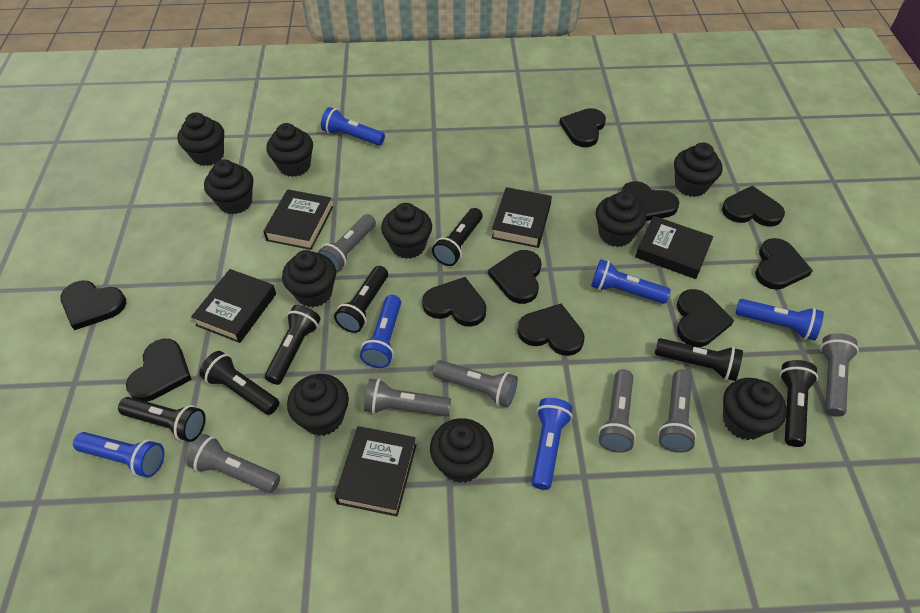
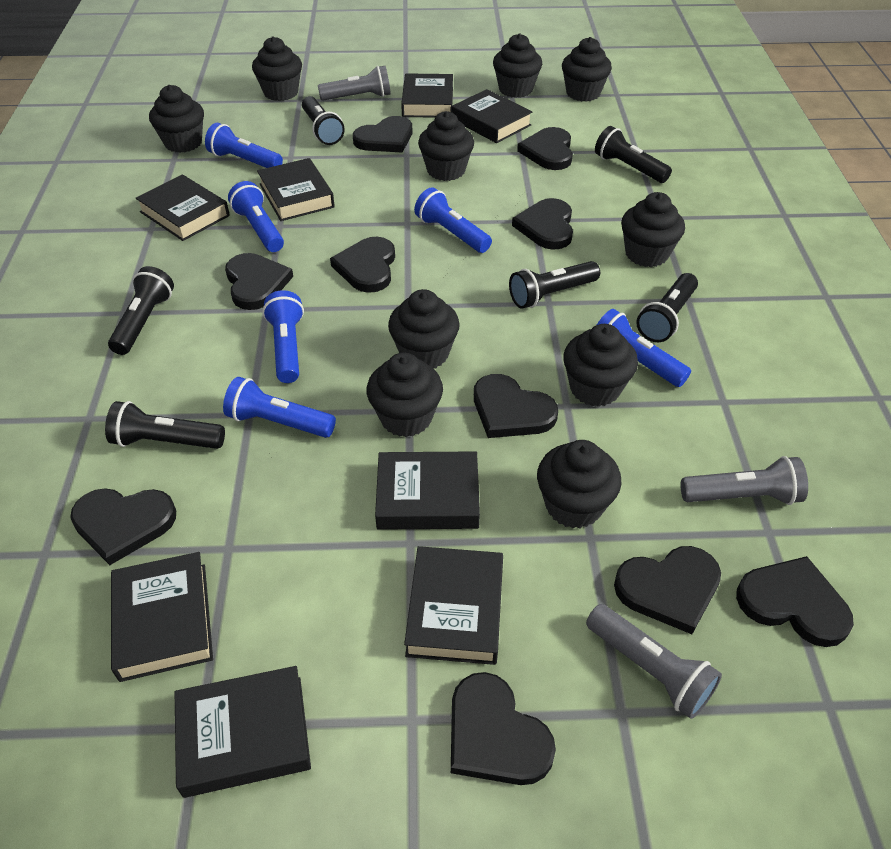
black book: 5 -> 8
black flashlight: 7 -> 6
grey flashlight: 7 -> 3

